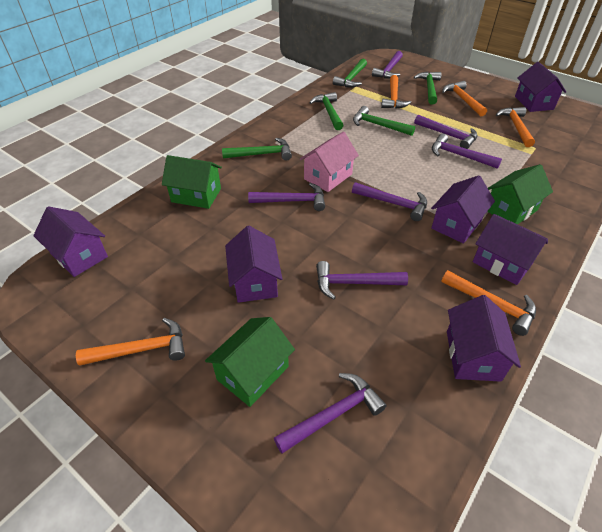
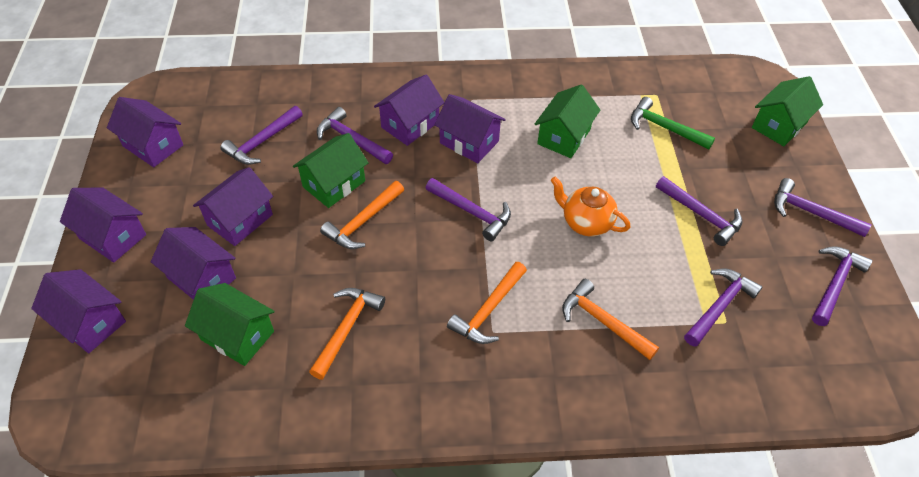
green hammer: 5 -> 1
green house: 3 -> 4
orange hammer: 5 -> 4
orange teapot: 0 -> 1
pink house: 1 -> 0
purple house: 6 -> 7

